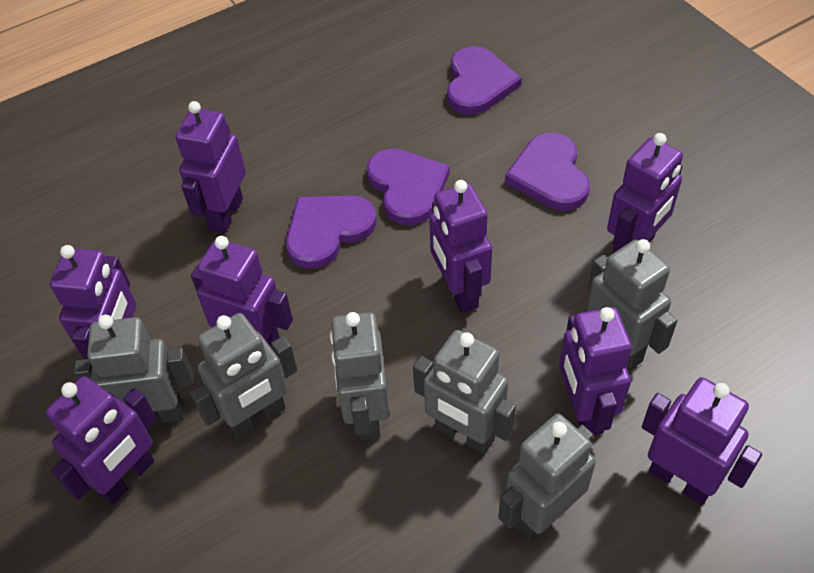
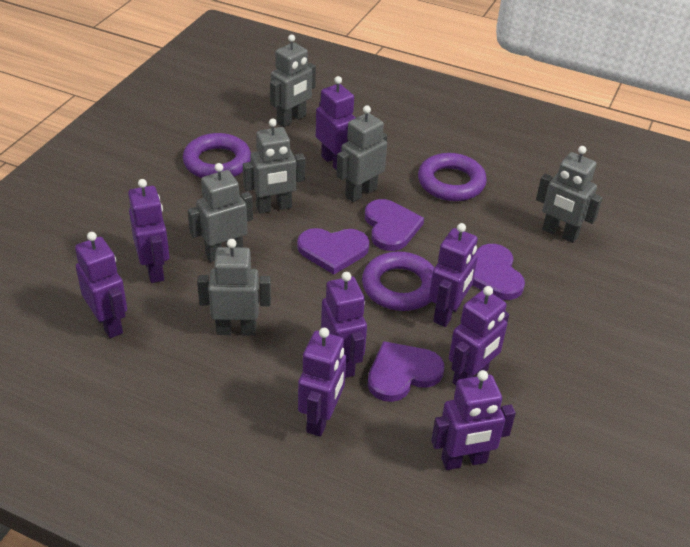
purple ring: 0 -> 3

